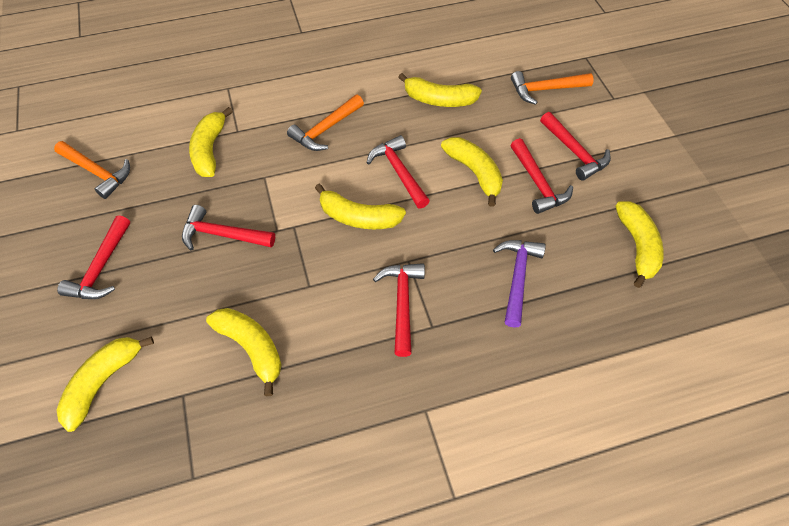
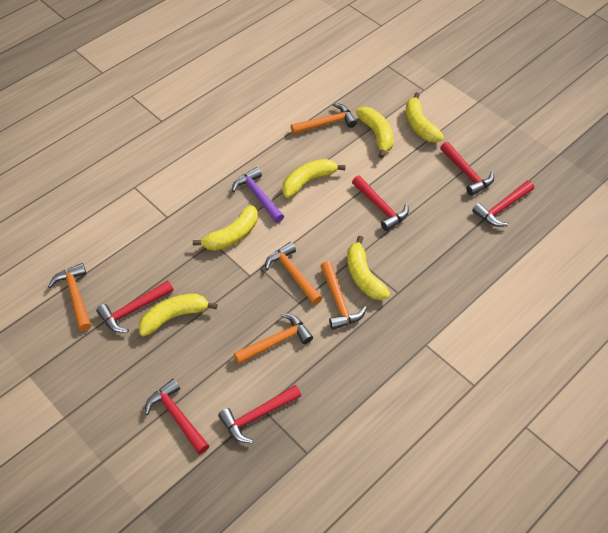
orange hammer: 3 -> 5
yellow banana: 7 -> 6

